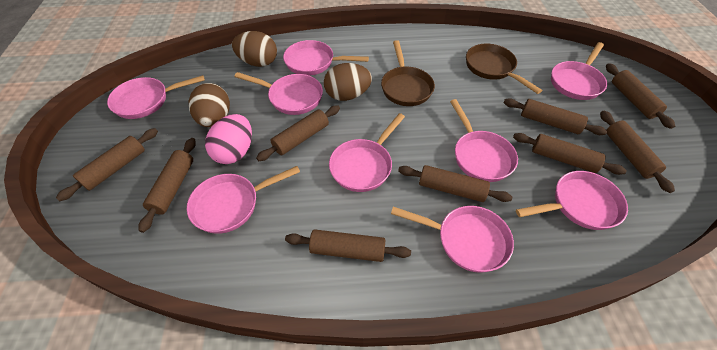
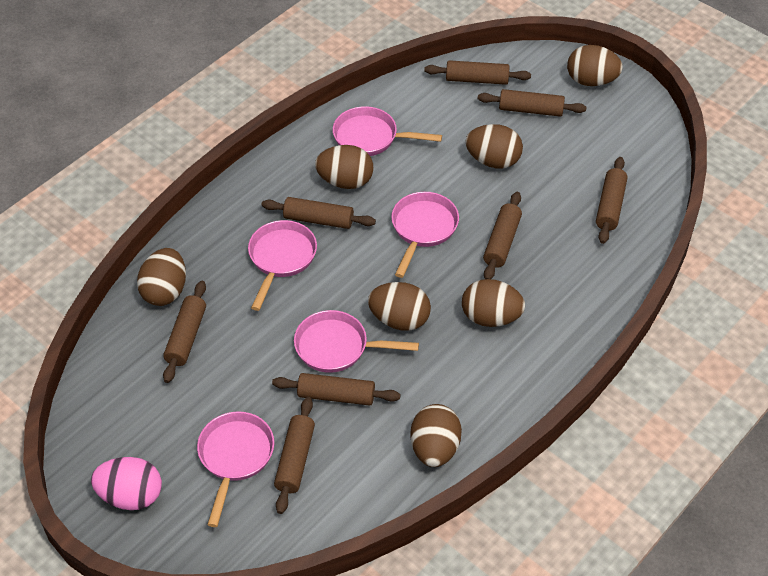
brown egg: 3 -> 7
brown pan: 2 -> 0
brown rolling pin: 9 -> 8
pink pan: 9 -> 5

